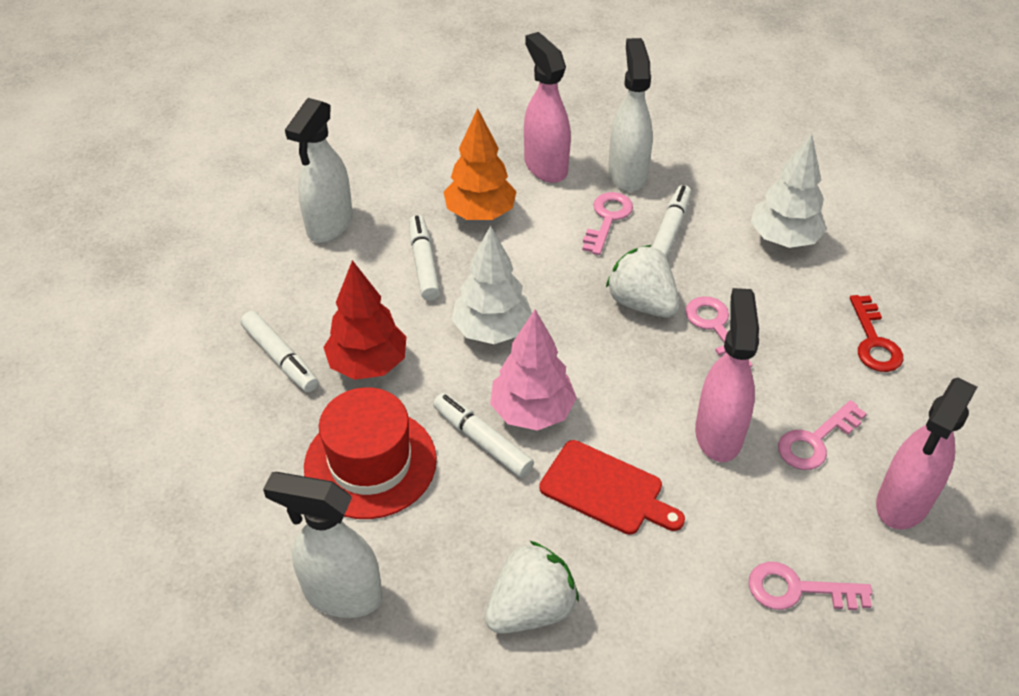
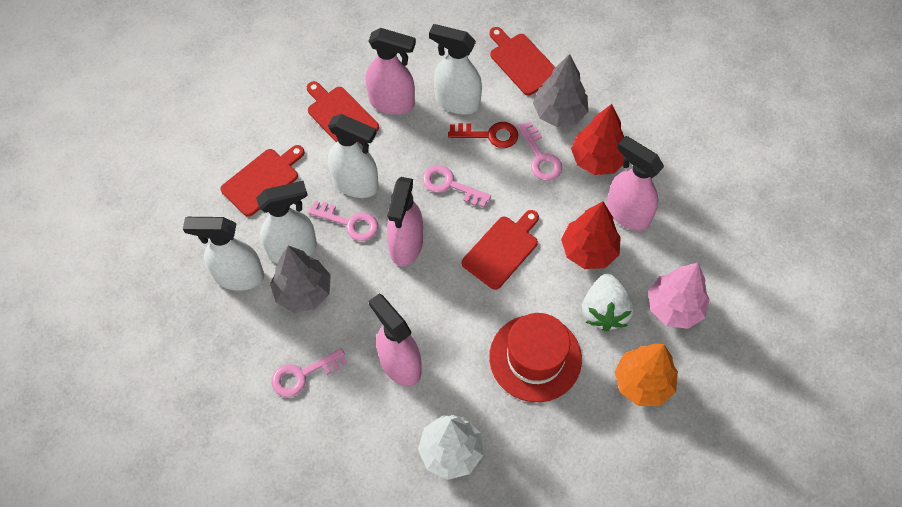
grey tree: 0 -> 2
pink spray bottle: 3 -> 4
red cutting board: 1 -> 4
red tree: 1 -> 2
white marker: 4 -> 0
white spray bottle: 3 -> 4
white strawberry: 2 -> 1
white tree: 2 -> 1

